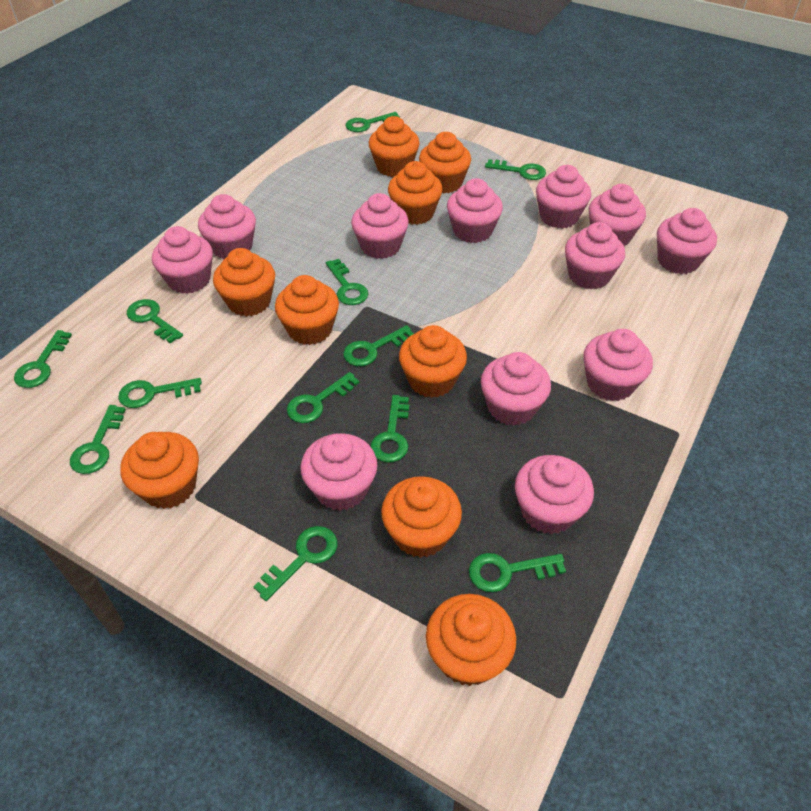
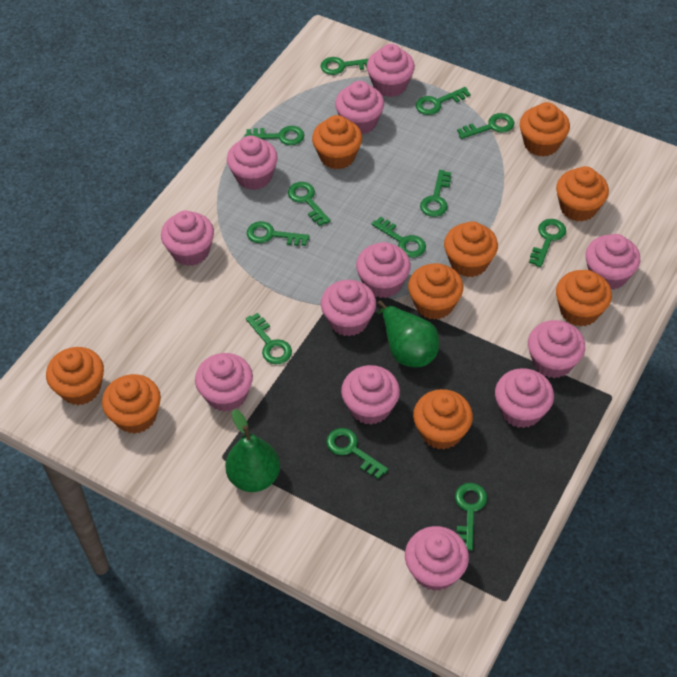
green pear: 0 -> 2

